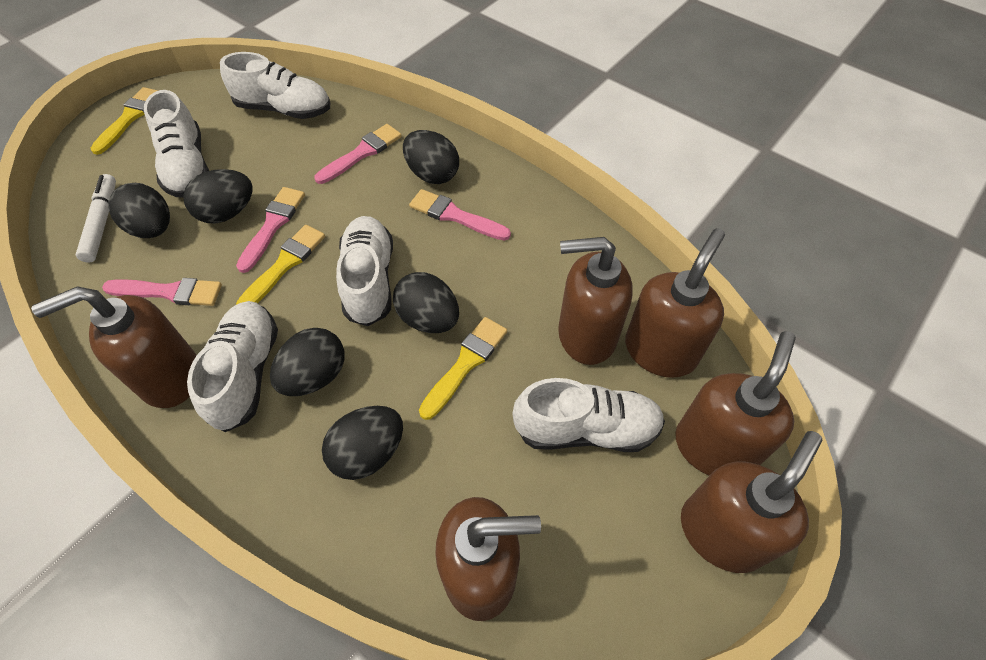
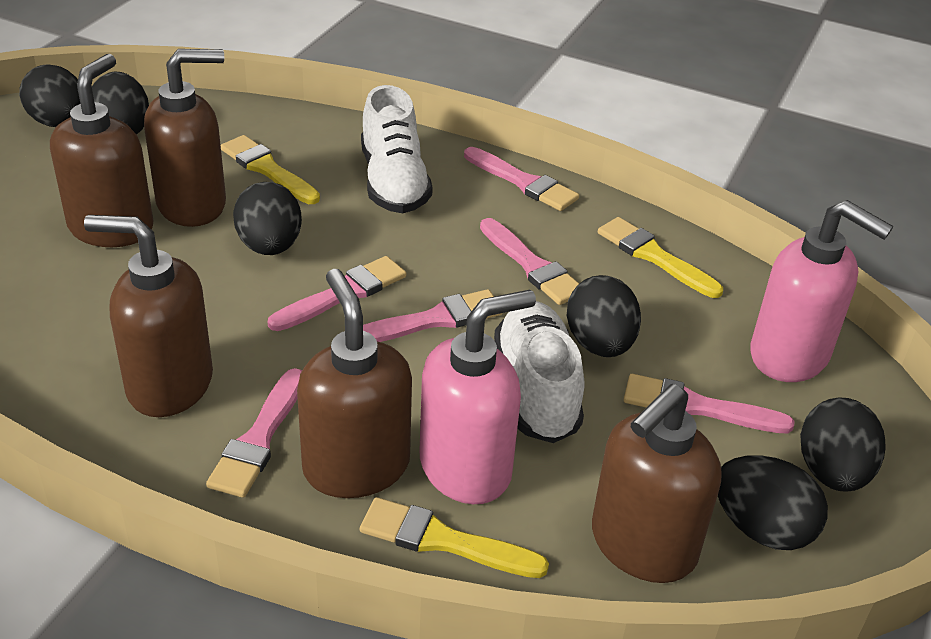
brown soap dispenser: 6 -> 5
pink brush: 4 -> 6
pink soap dispenser: 0 -> 2
white marker: 1 -> 0
white shoe: 5 -> 2

